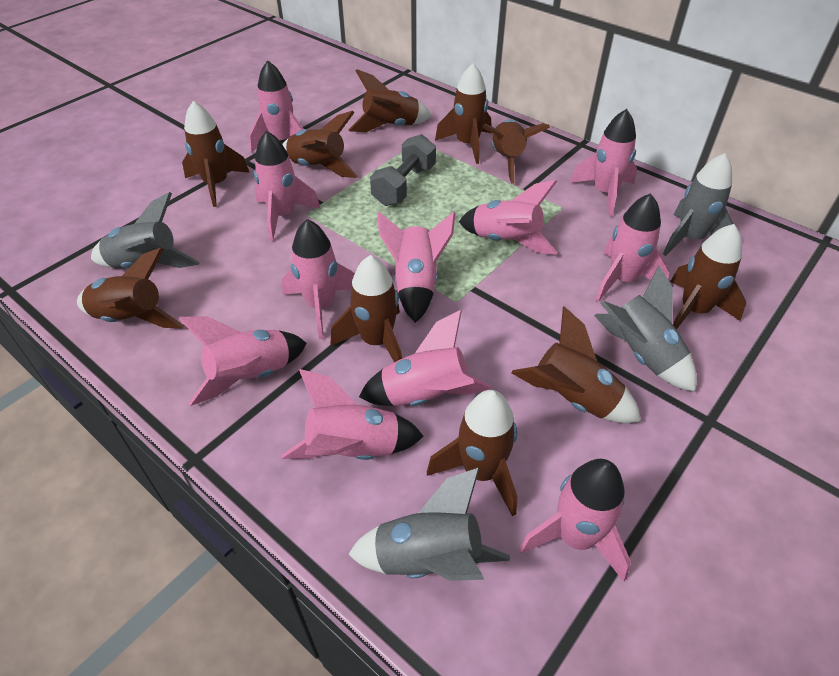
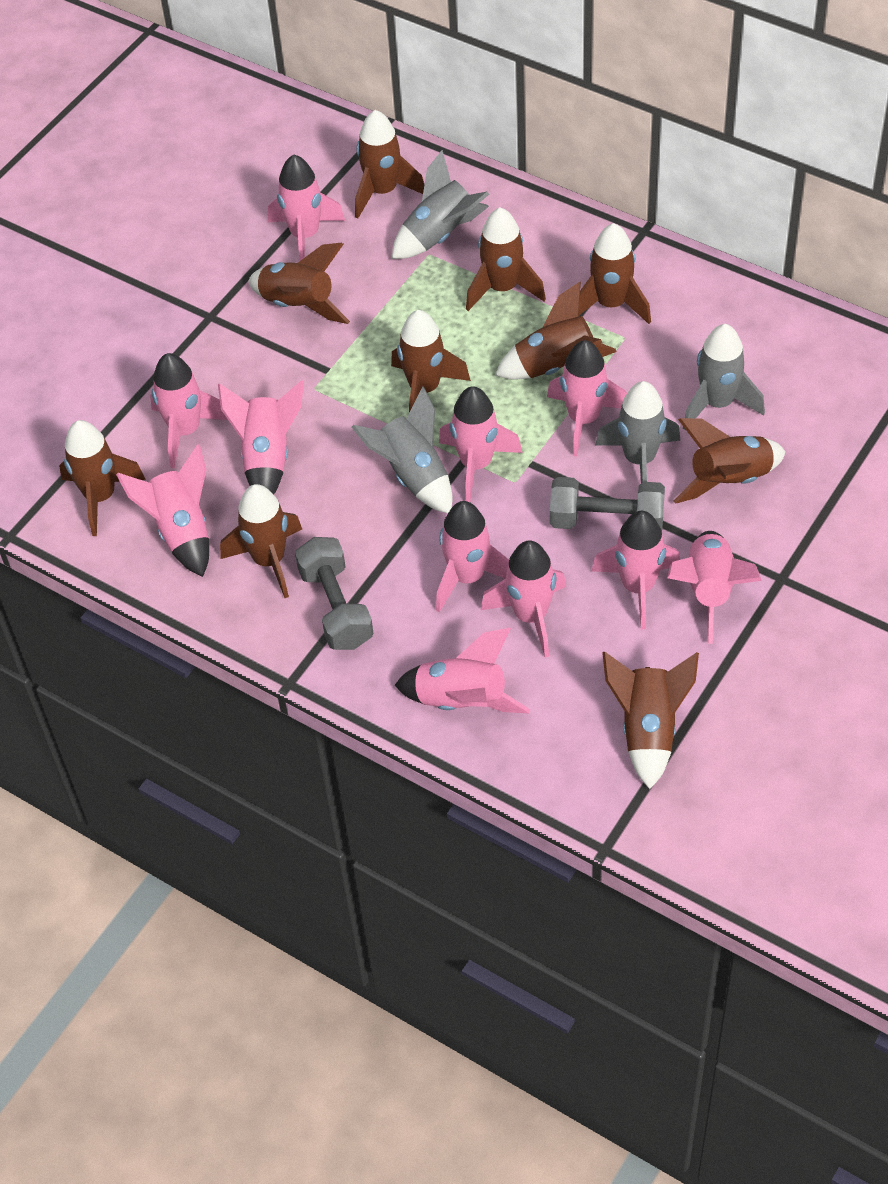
grey dumbbell: 1 -> 2

